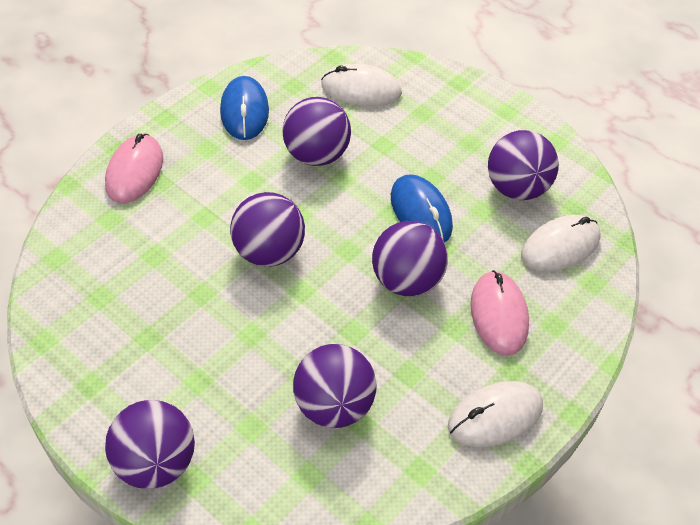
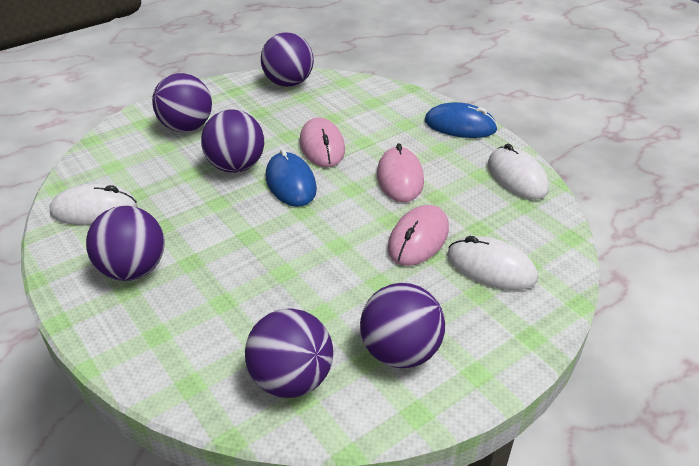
pink mouse: 2 -> 3

